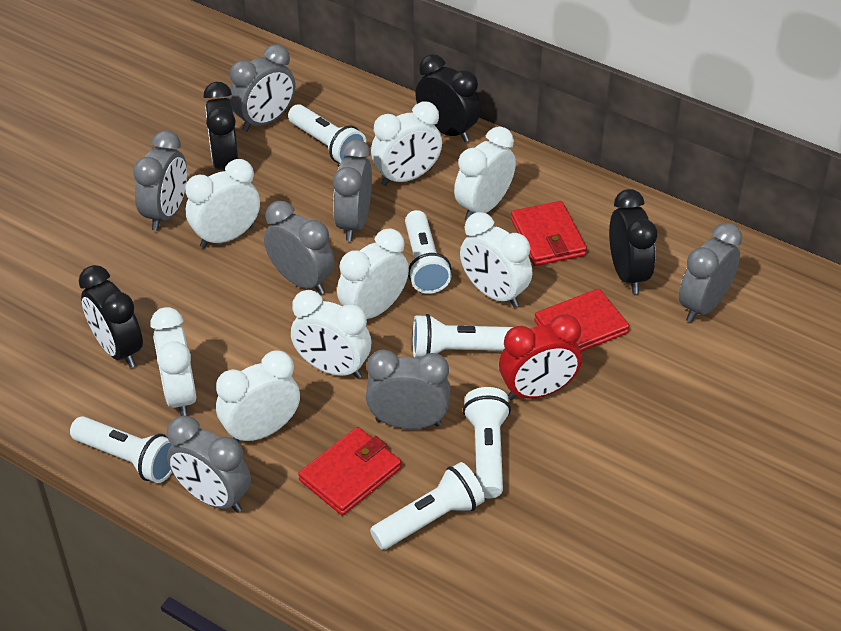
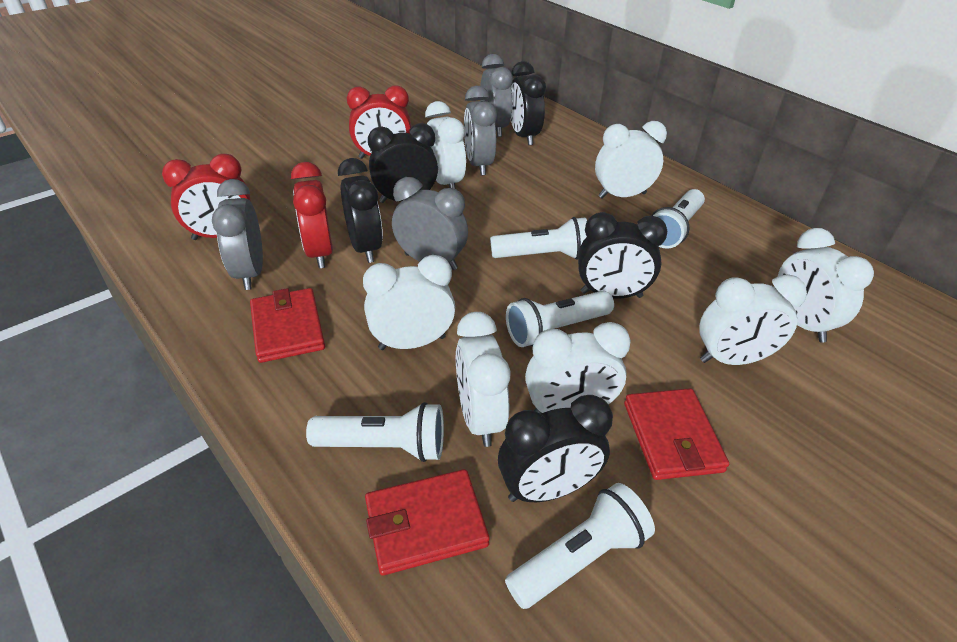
black clock: 4 -> 5
grey clock: 7 -> 4
red clock: 1 -> 3
white clock: 8 -> 7
white flashlight: 6 -> 5

